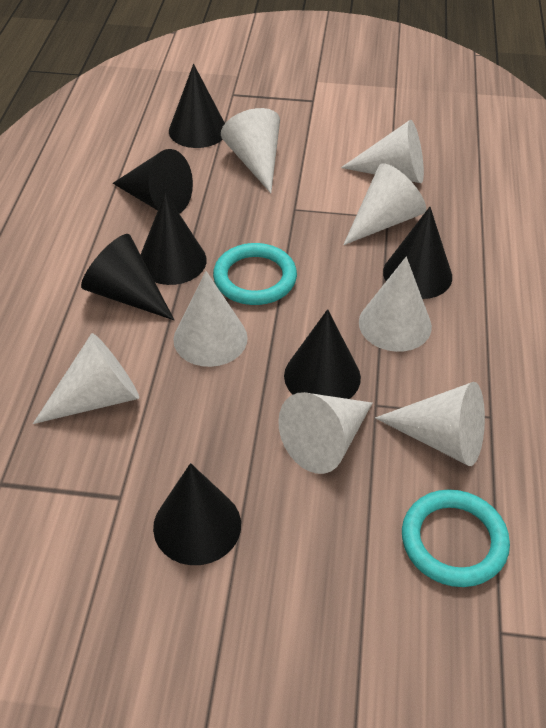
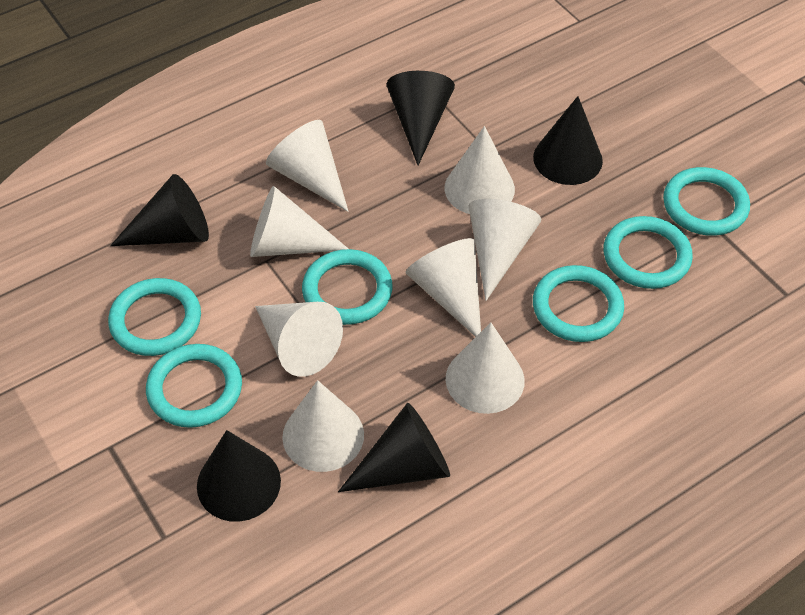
black cone: 7 -> 5
turquoise ring: 2 -> 6

